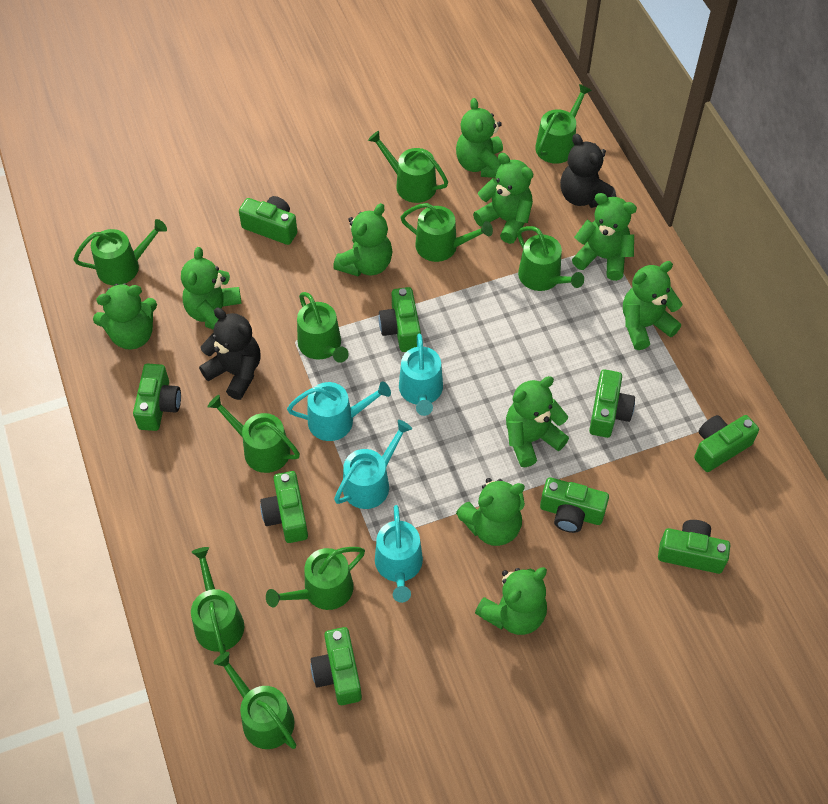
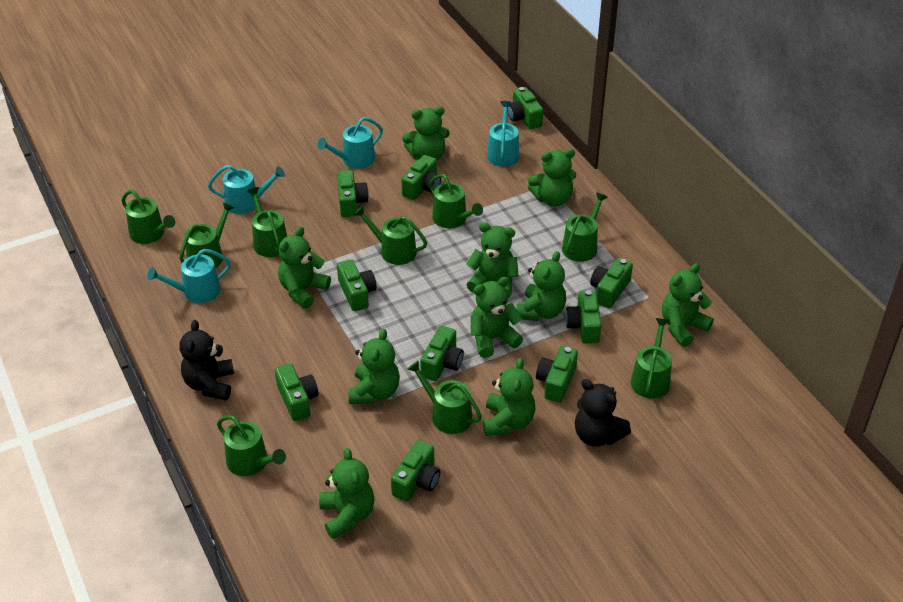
green camera: 9 -> 10
green watering can: 10 -> 9

